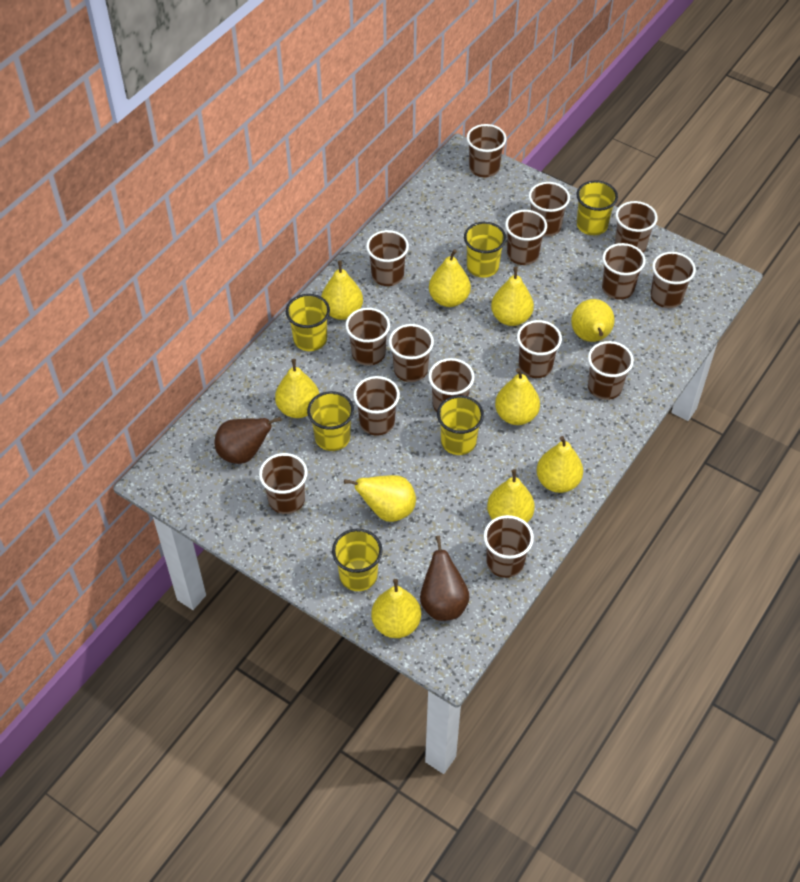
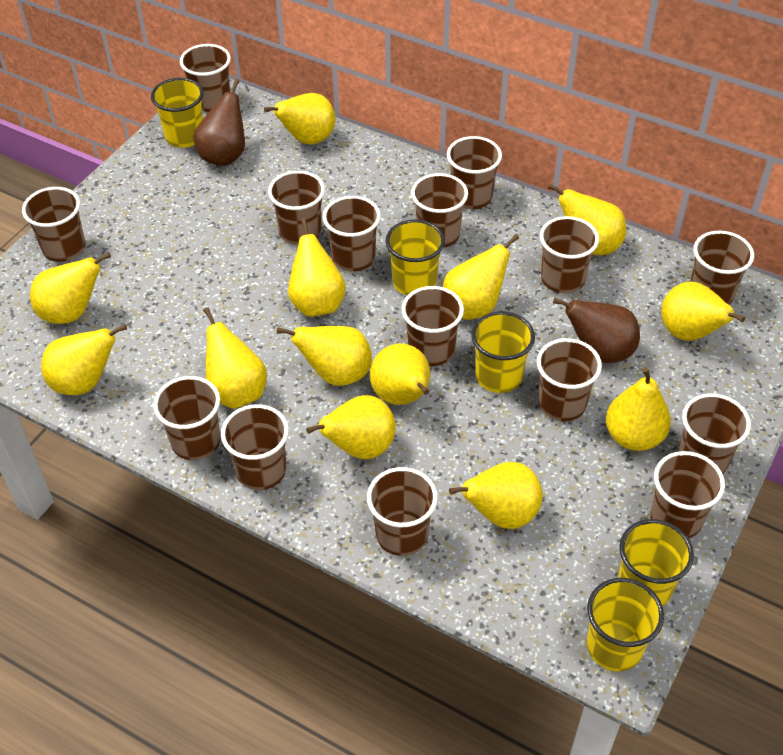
yellow cup: 6 -> 5
yellow pear: 10 -> 13

